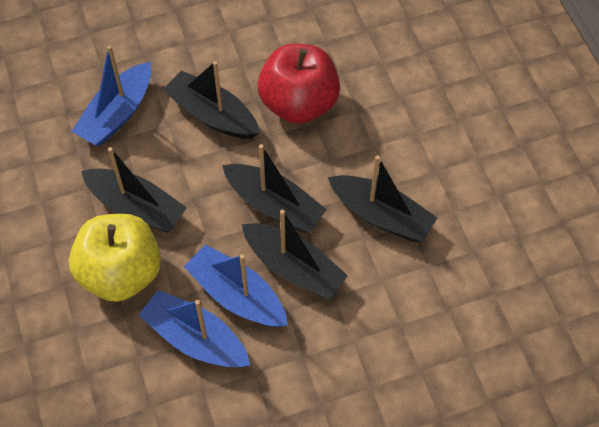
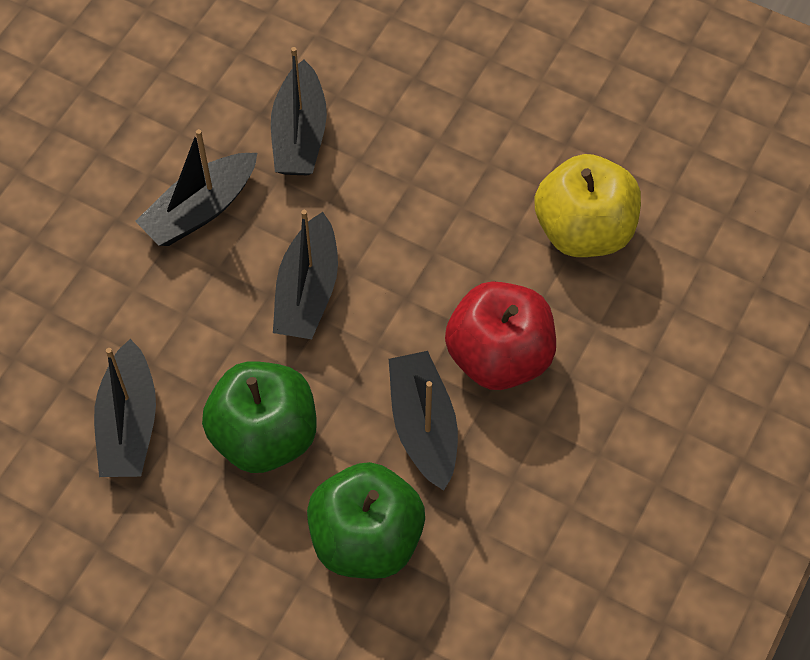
blue boat: 3 -> 0
green apple: 0 -> 2

